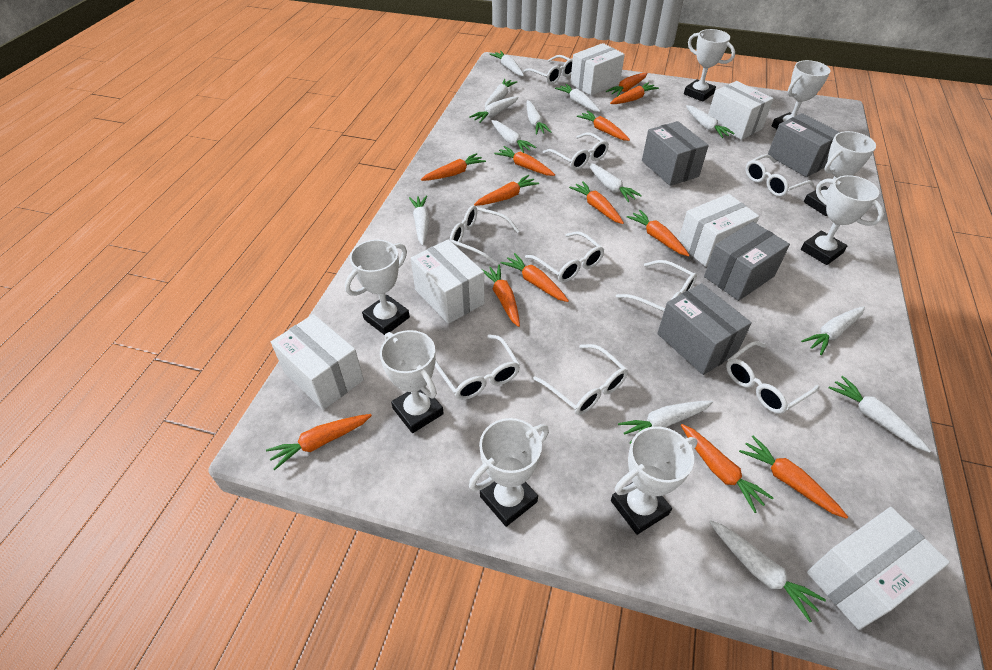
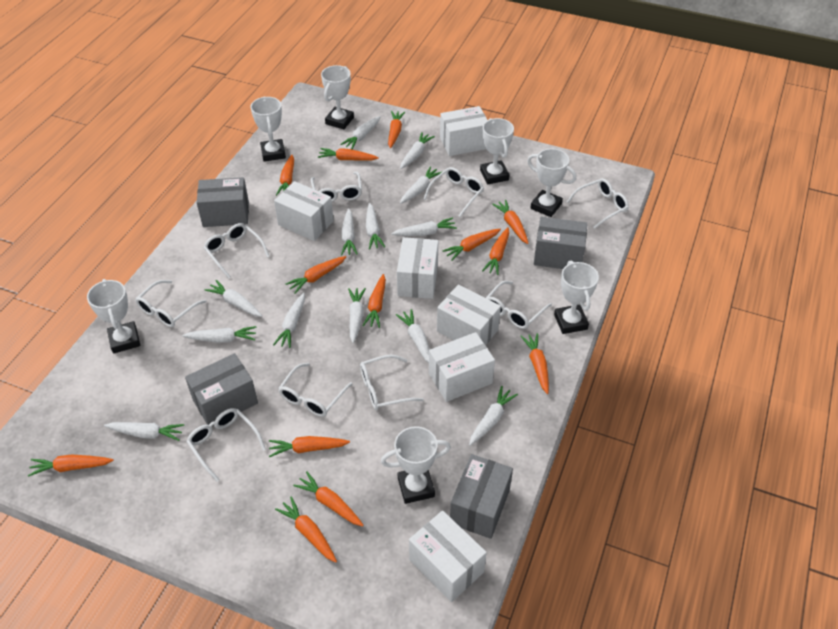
white trophy: 8 -> 7

